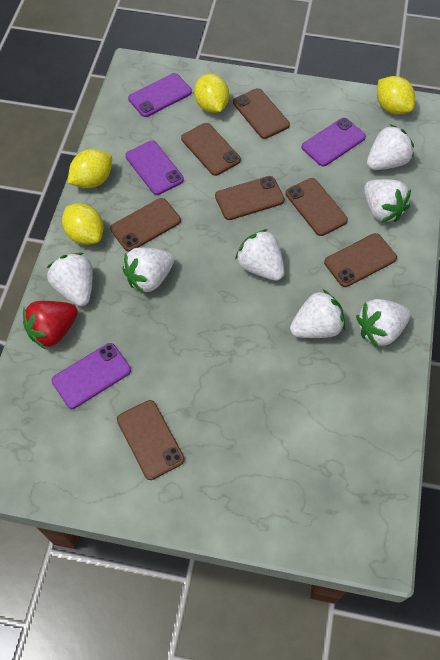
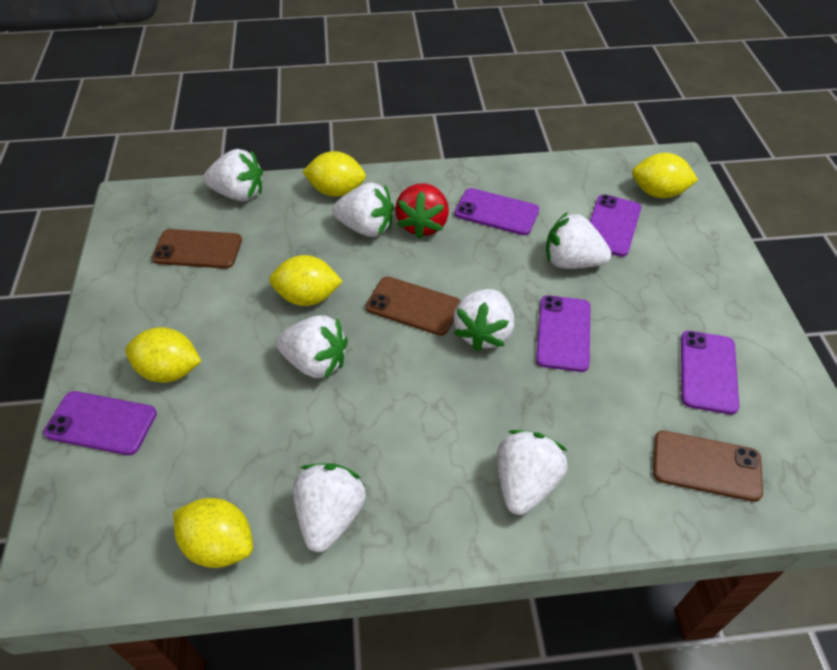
brown phone: 7 -> 3
purple phone: 4 -> 5
yellow lemon: 4 -> 5

